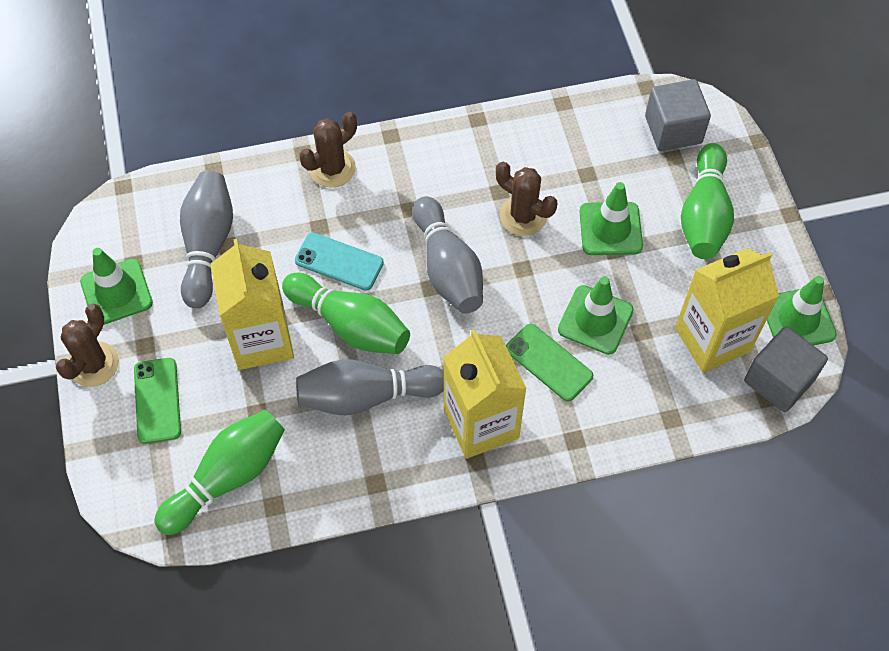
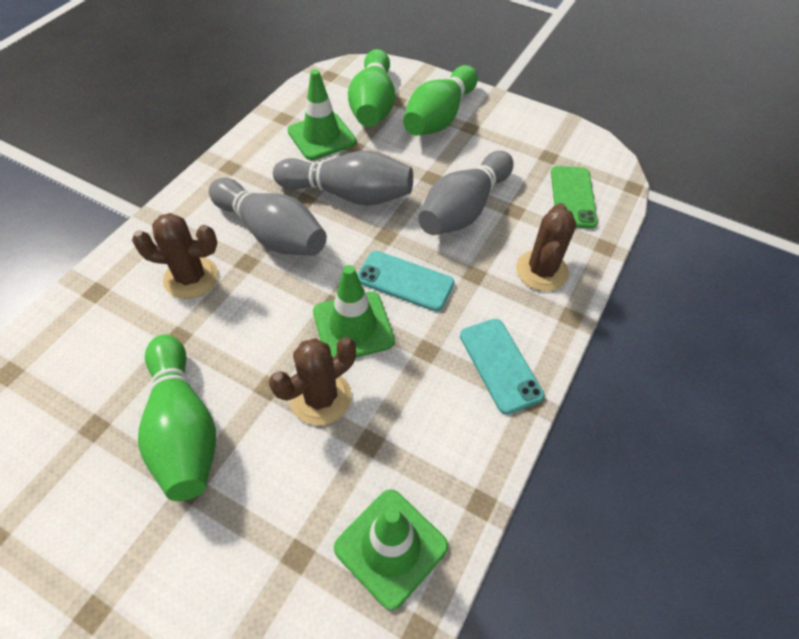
green phone: 2 -> 1
green traffic cone: 4 -> 3
grey cube: 2 -> 0
turquoise phone: 1 -> 2
yellow carton: 3 -> 0

